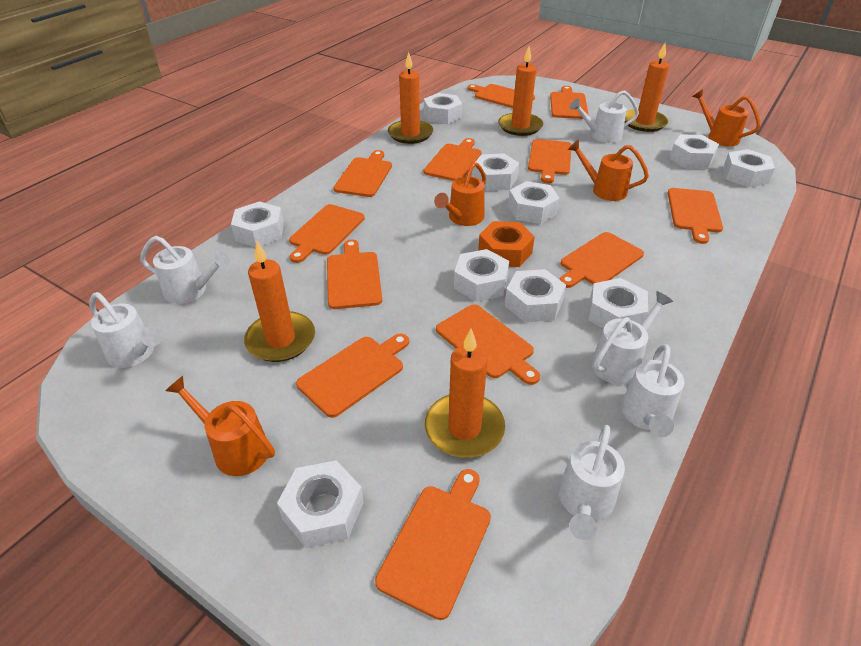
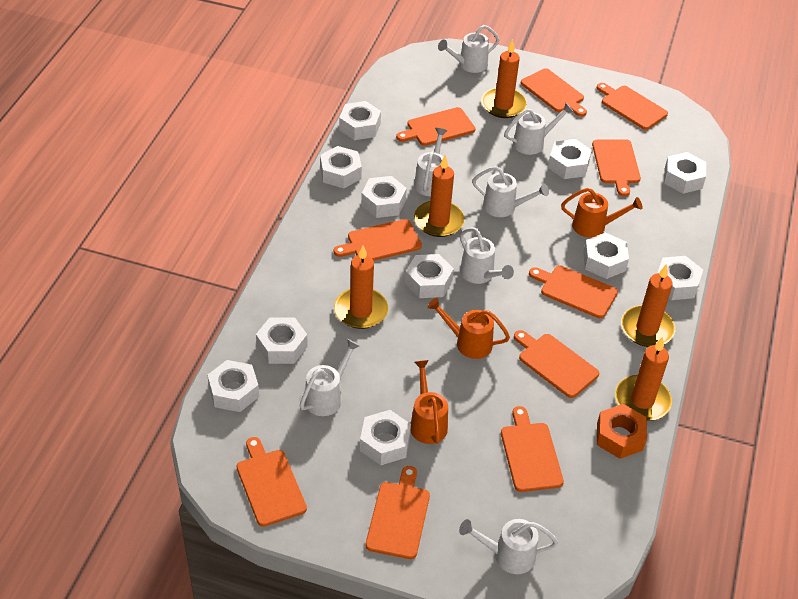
orange cutting board: 12 -> 10
orange watering can: 4 -> 3
white nut: 10 -> 11
white watering can: 6 -> 7

